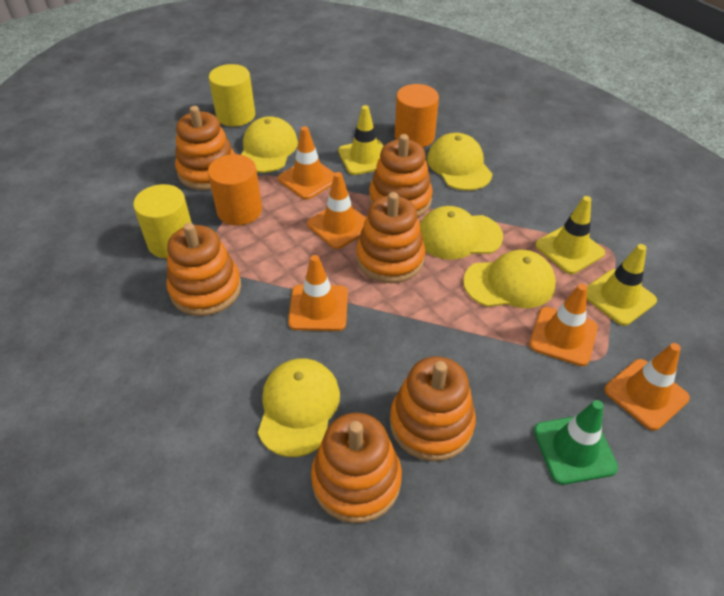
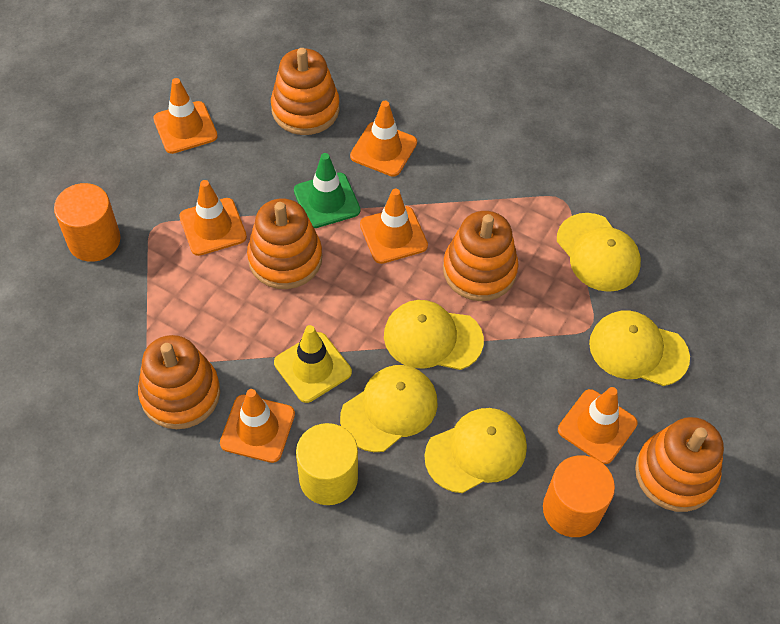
orange stacking toy: 6 -> 5
orange traffic cone: 5 -> 6
yellow cylinder: 2 -> 1
yellow traffic cone: 3 -> 1

